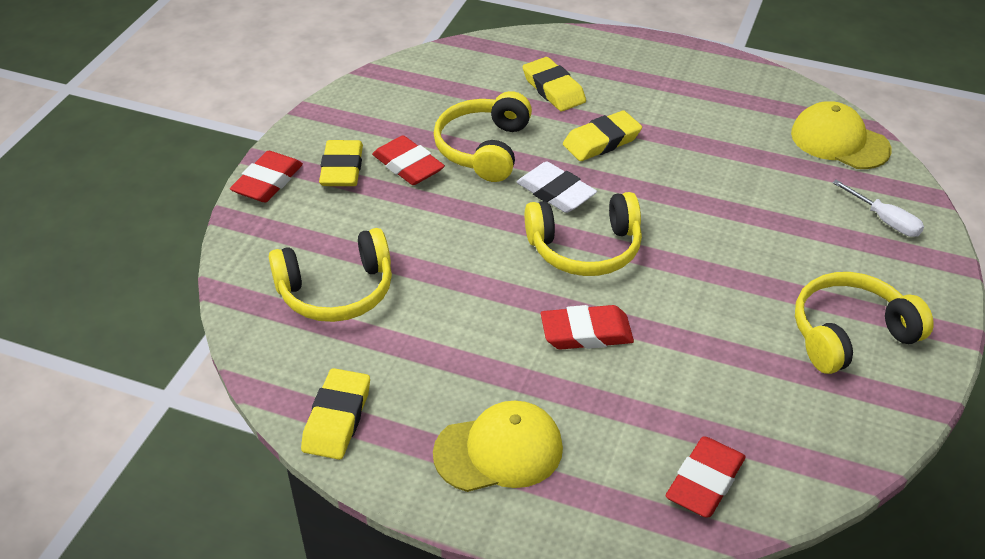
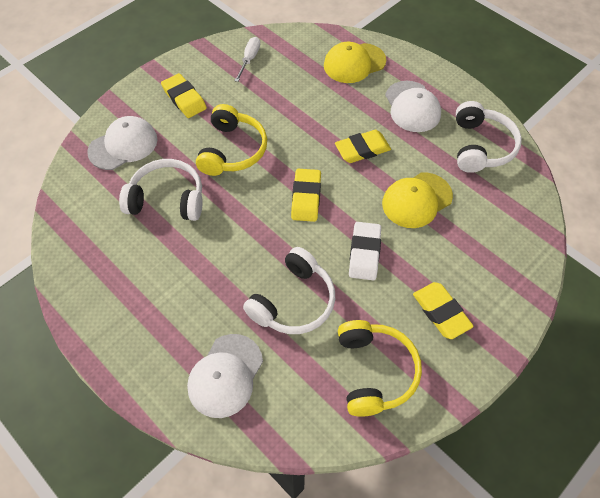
red eraser: 4 -> 0
white cap: 0 -> 3
white headphones: 0 -> 3
yellow headphones: 4 -> 2

